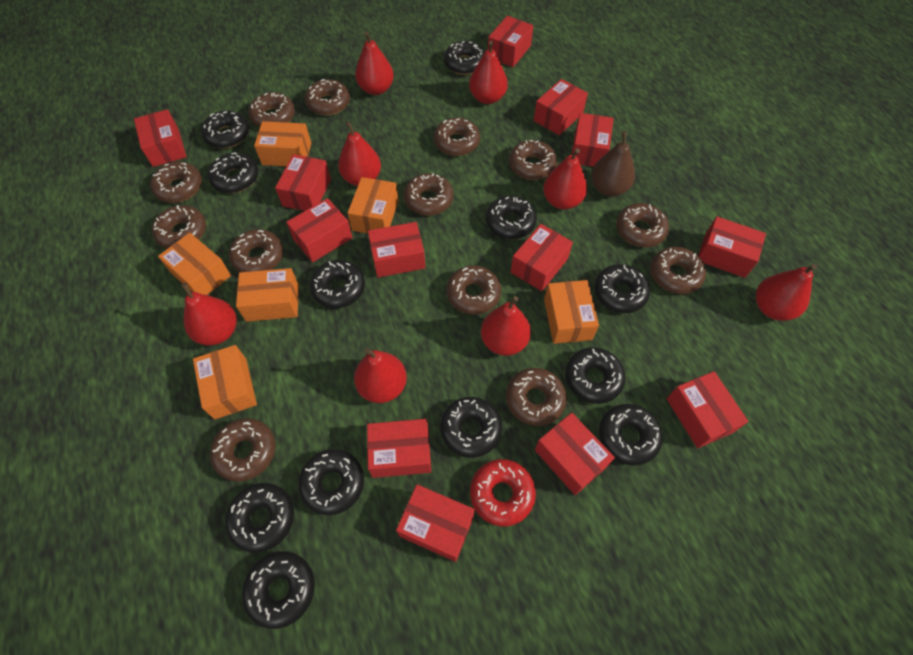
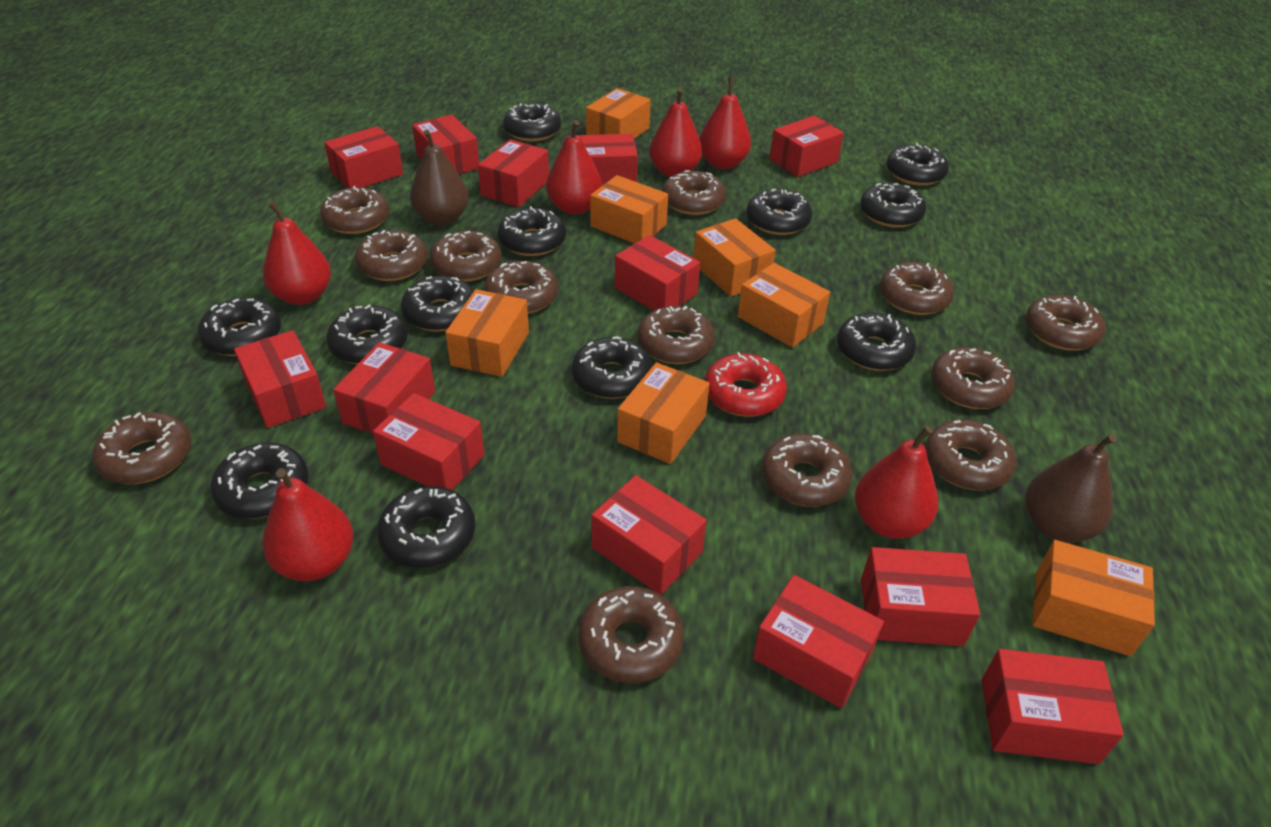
brown pear: 1 -> 2
orange box: 6 -> 7
red pear: 8 -> 6

